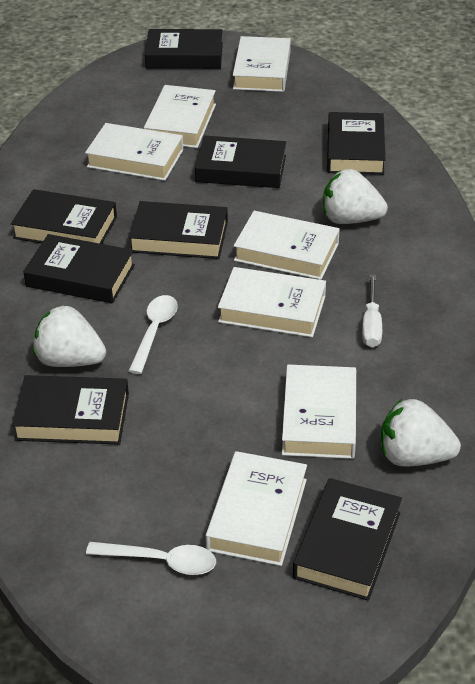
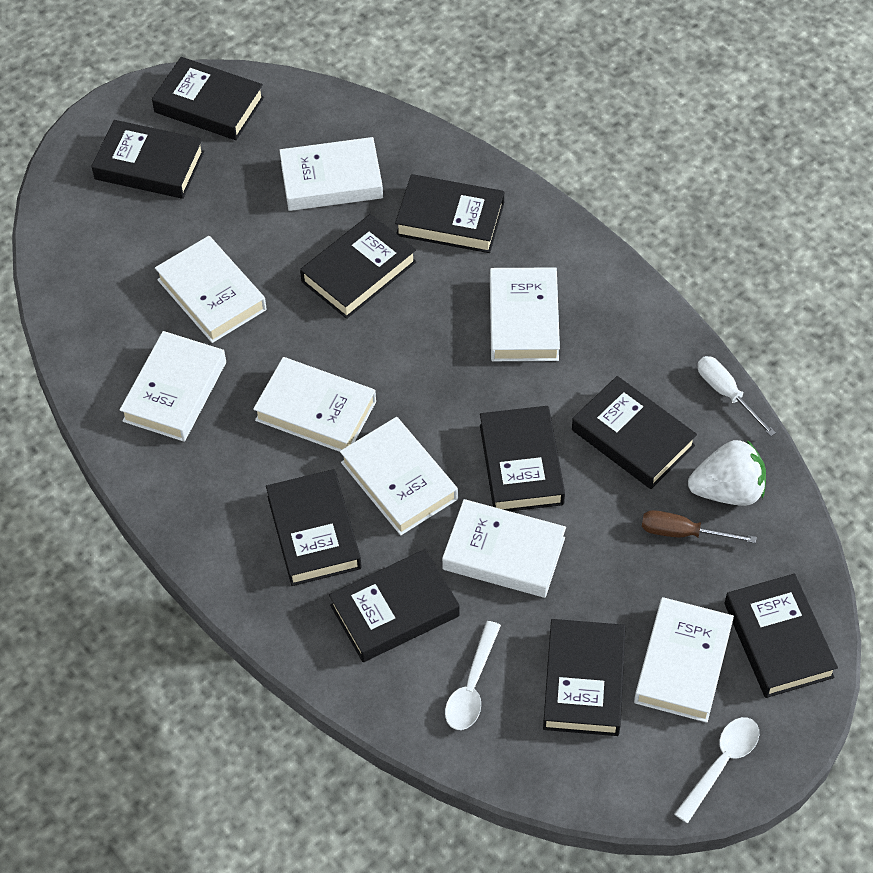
black book: 8 -> 10
brown screwdriver: 0 -> 1
white book: 7 -> 8
white strawberry: 3 -> 1

